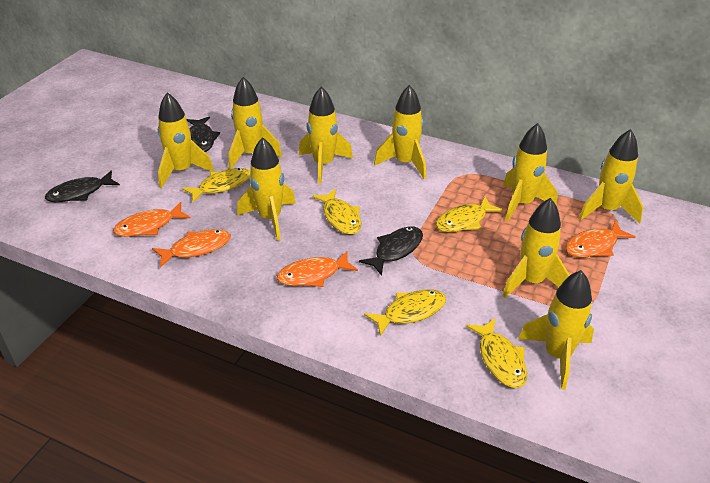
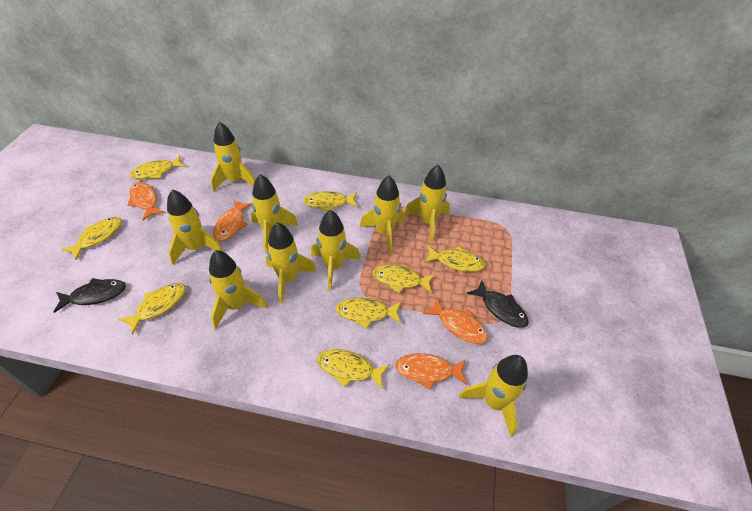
black fish: 3 -> 2
yellow fish: 5 -> 8

